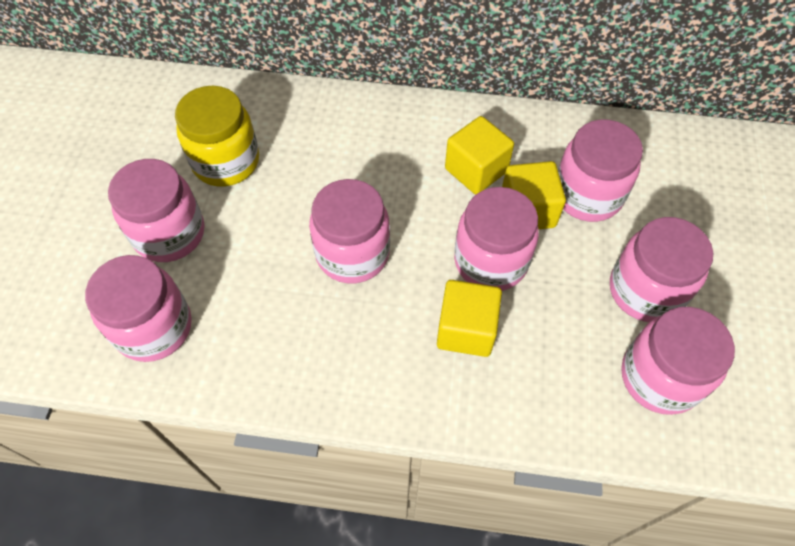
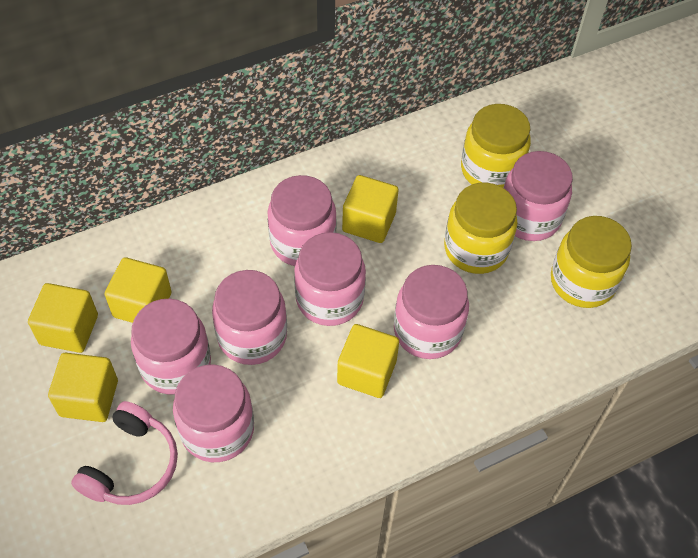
pink headphones: 0 -> 1
yellow cube: 3 -> 5
yellow jar: 1 -> 3

